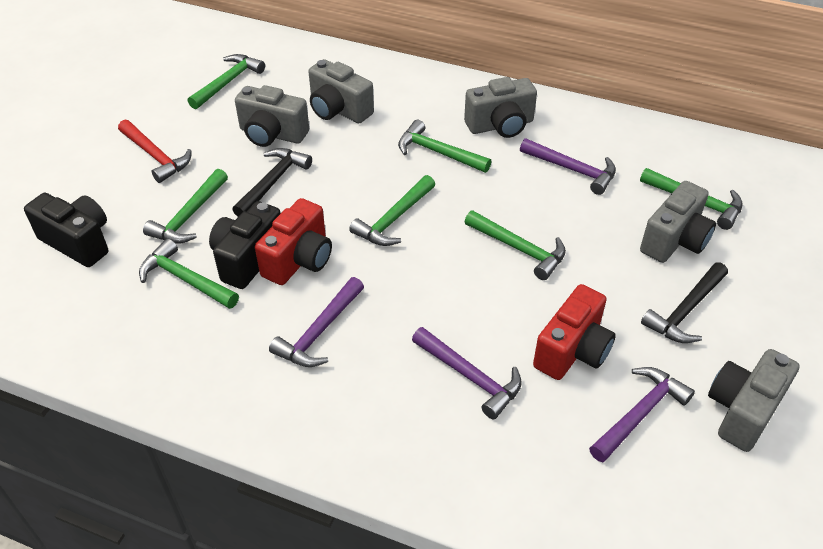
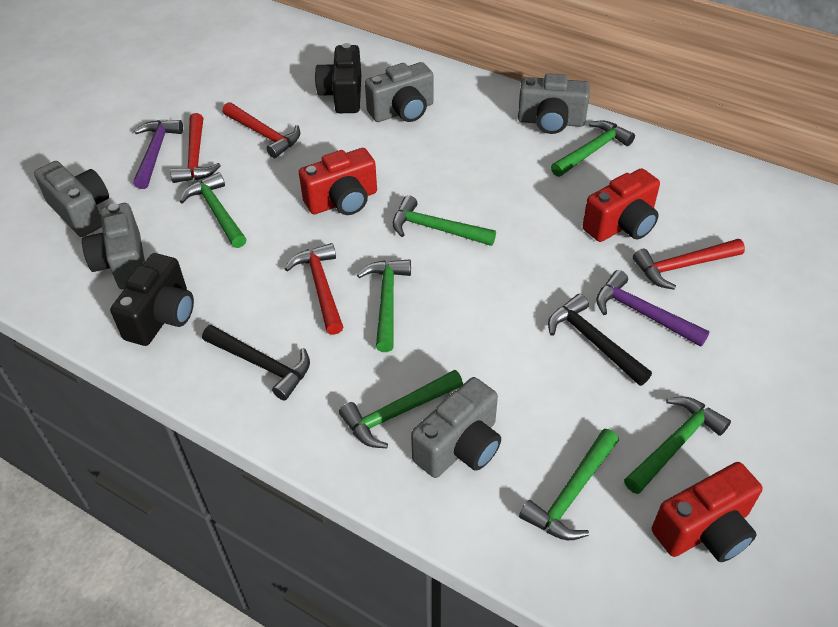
purple hammer: 4 -> 2
red camera: 2 -> 3
red hammer: 1 -> 4

